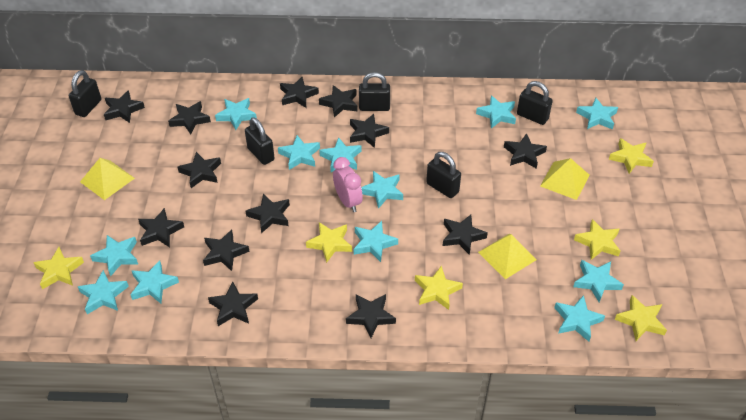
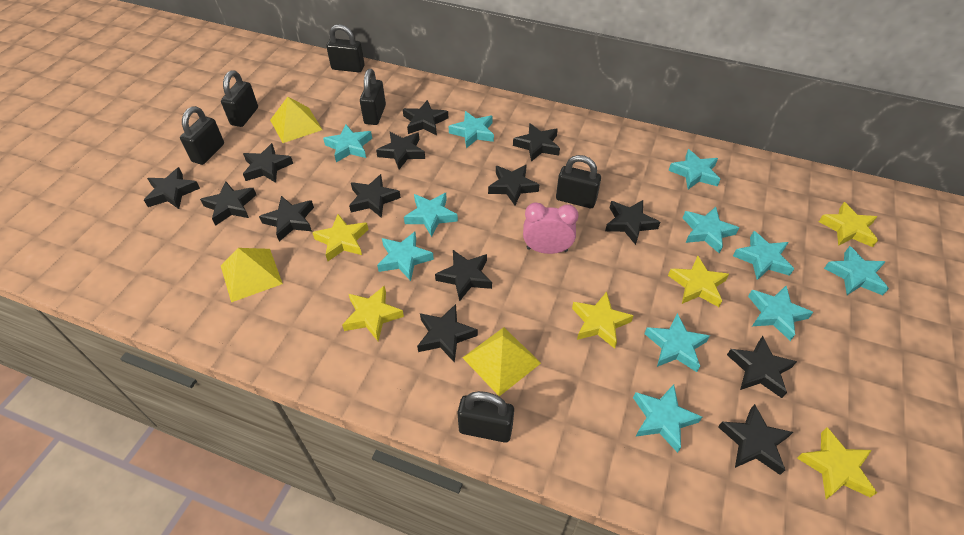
black padlock: 5 -> 6
black star: 13 -> 14
turquoise star: 12 -> 11

